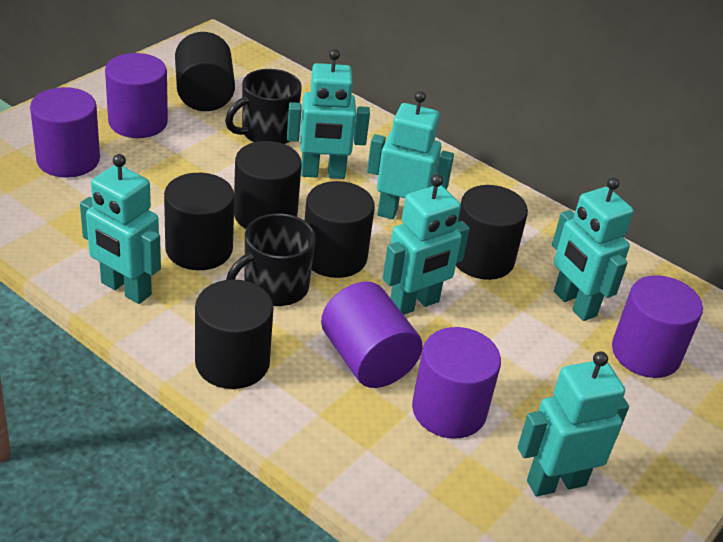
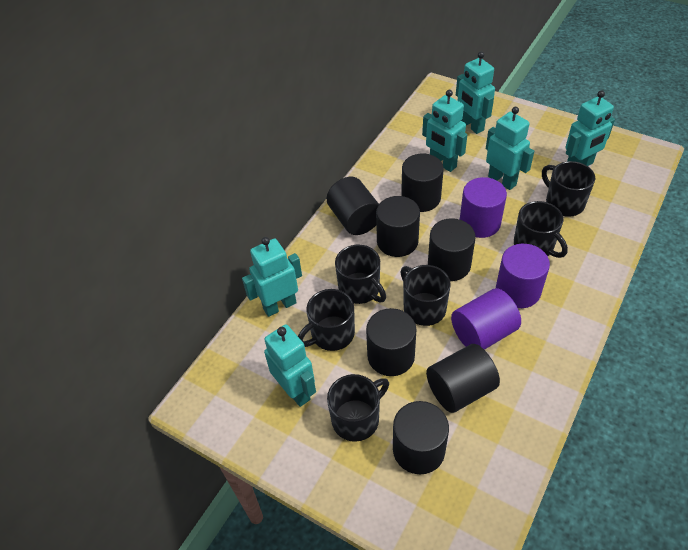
black cylinder: 6 -> 7
black mug: 2 -> 6
purple cylinder: 5 -> 3

